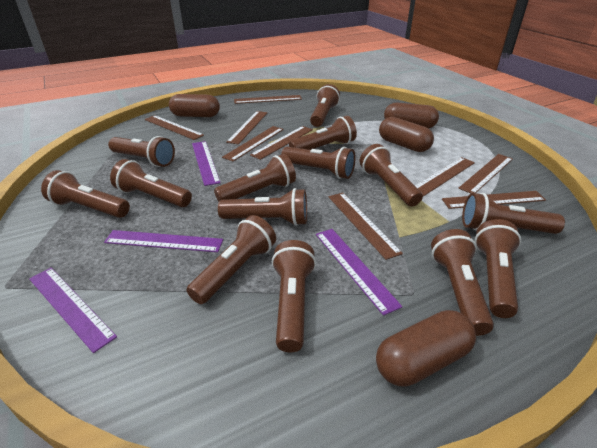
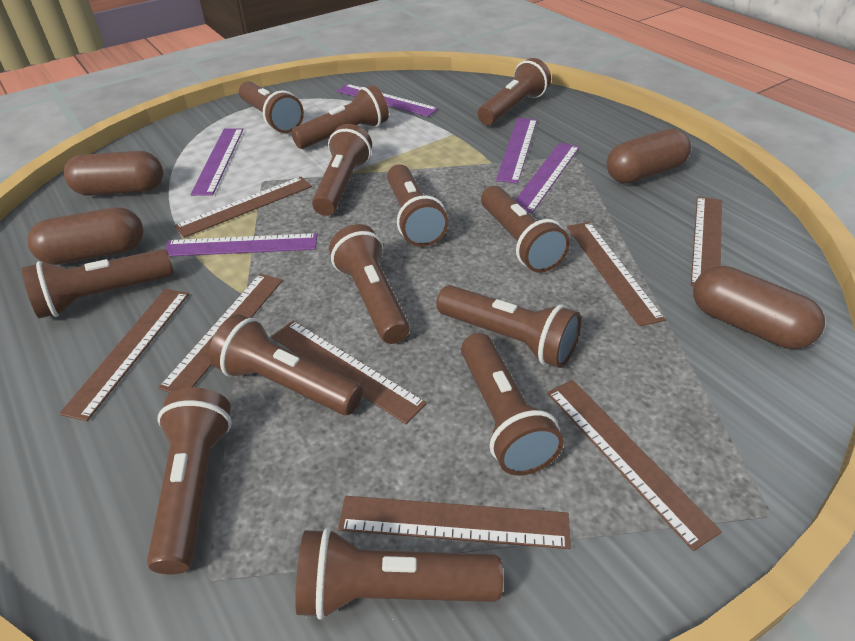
brown flashlight: 14 -> 13
brown ruler: 9 -> 8
purple ruler: 4 -> 5

